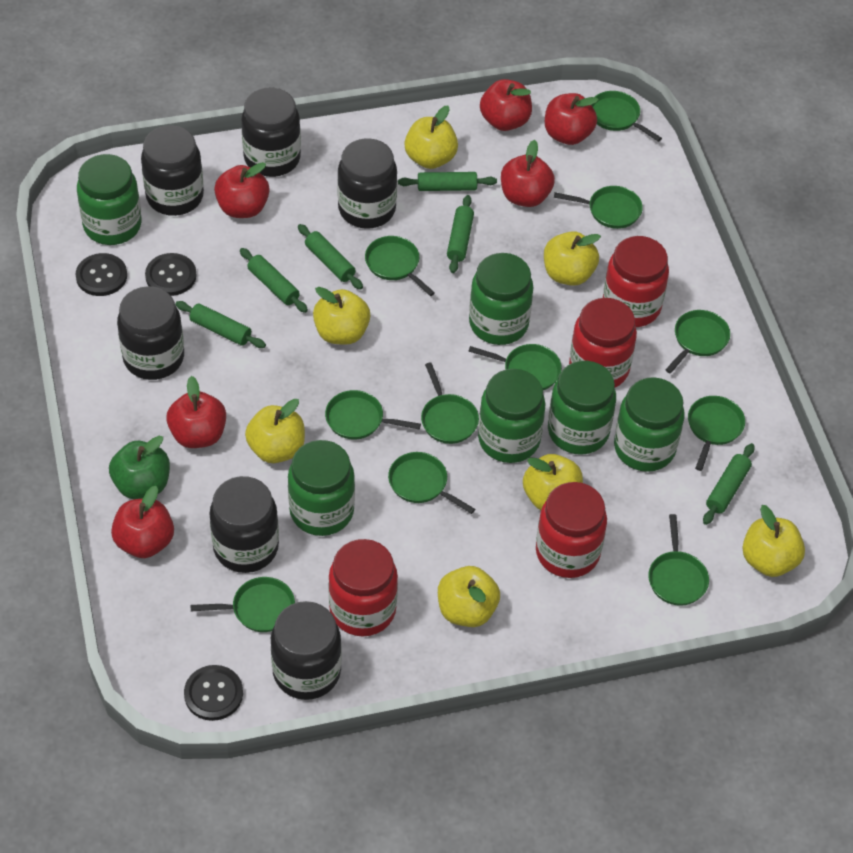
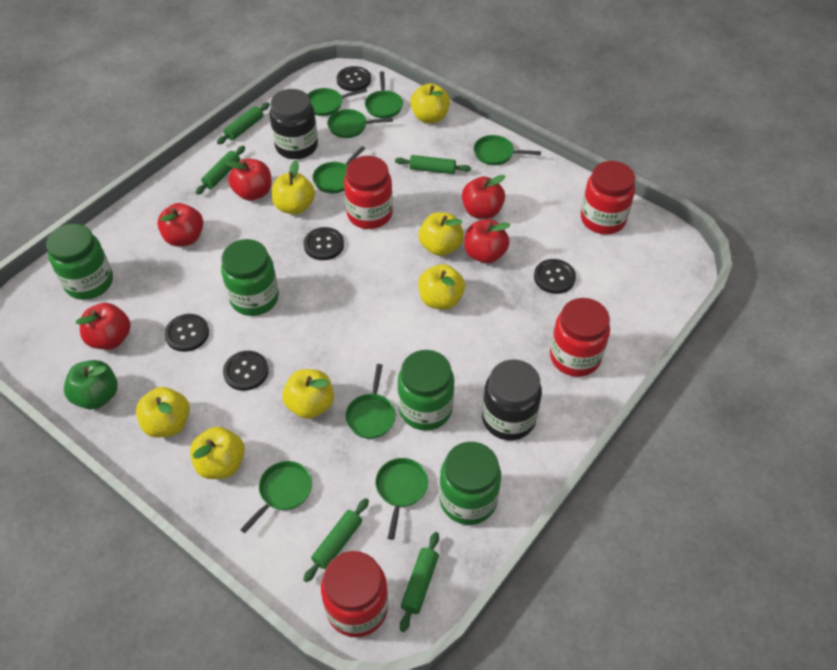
black button: 3 -> 5
black jar: 6 -> 2
green jar: 6 -> 4
green pan: 11 -> 8
green rolling pin: 6 -> 5
red apple: 6 -> 5

